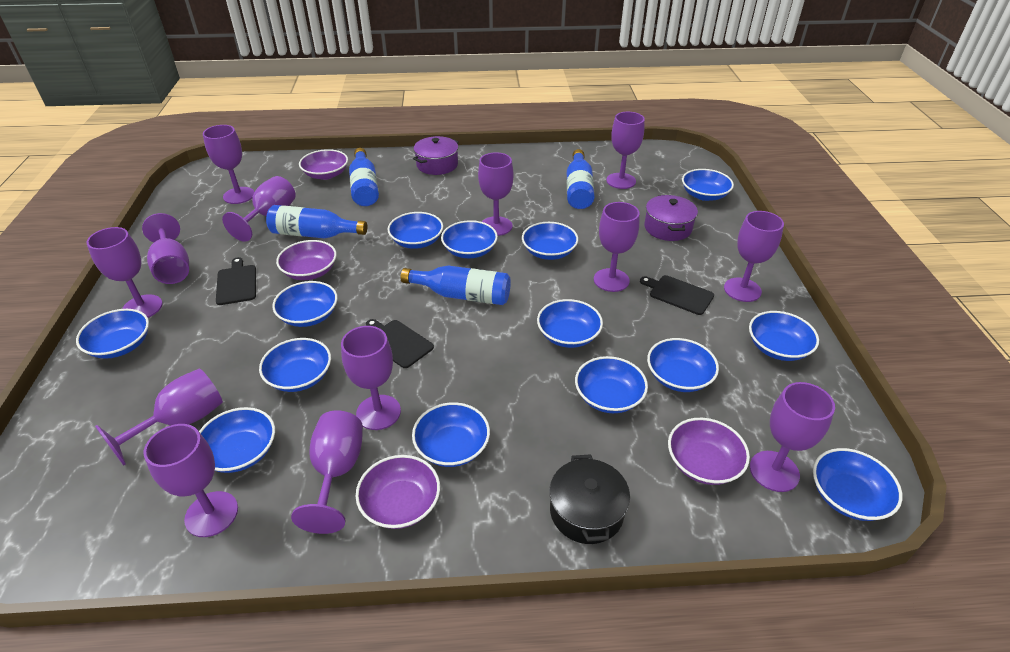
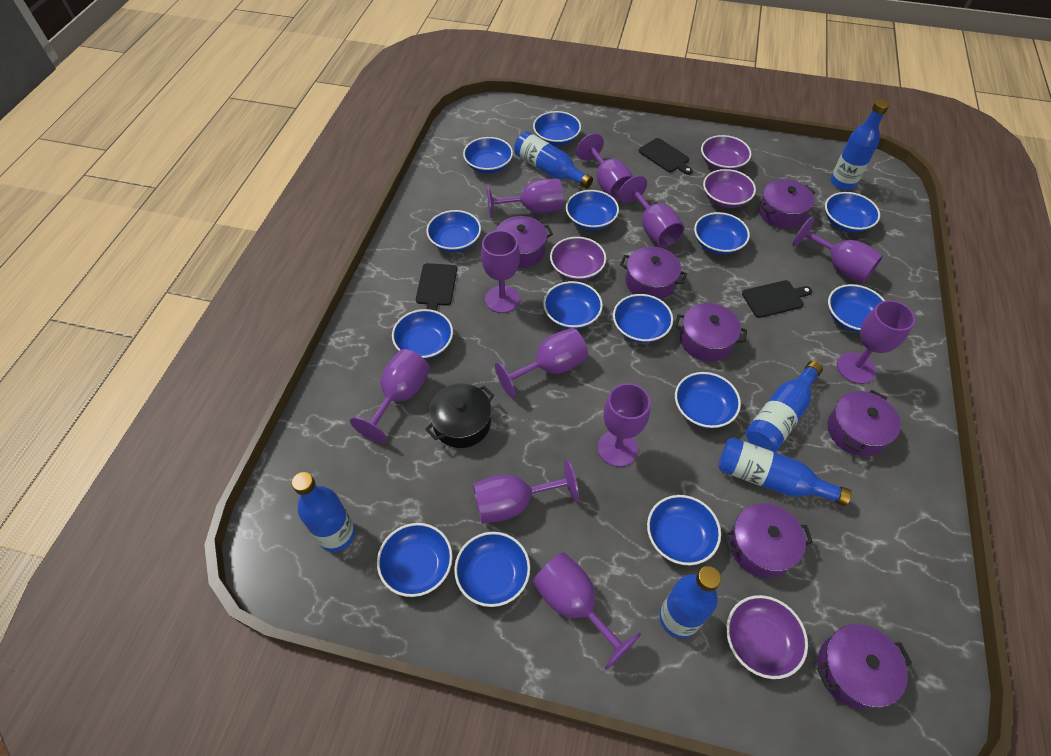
blue bottle: 4 -> 6
purple goblet: 13 -> 11
purple pot: 2 -> 7

